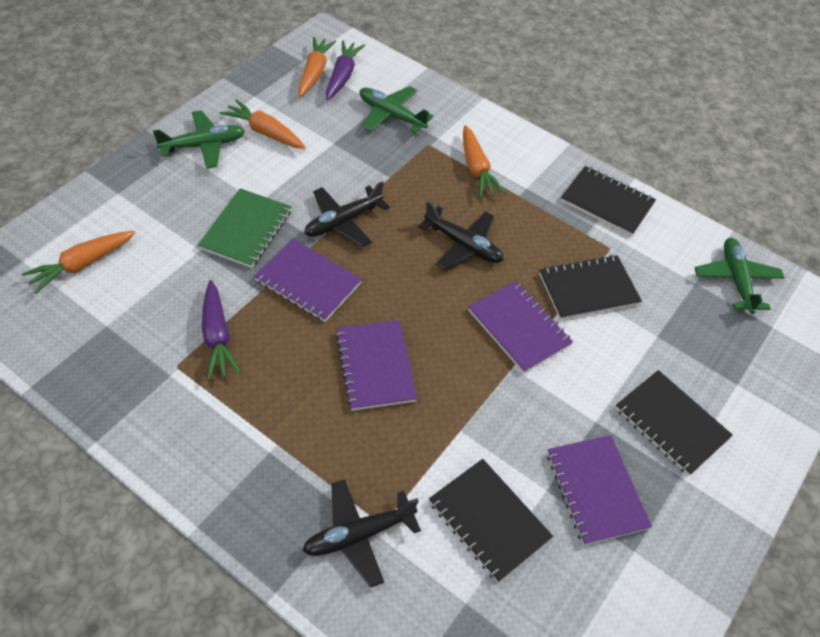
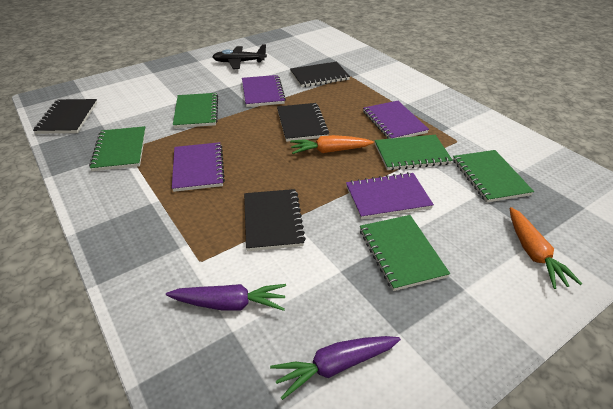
black plane: 3 -> 1
green notebook: 1 -> 5
green plane: 3 -> 0
orange carrot: 4 -> 2

